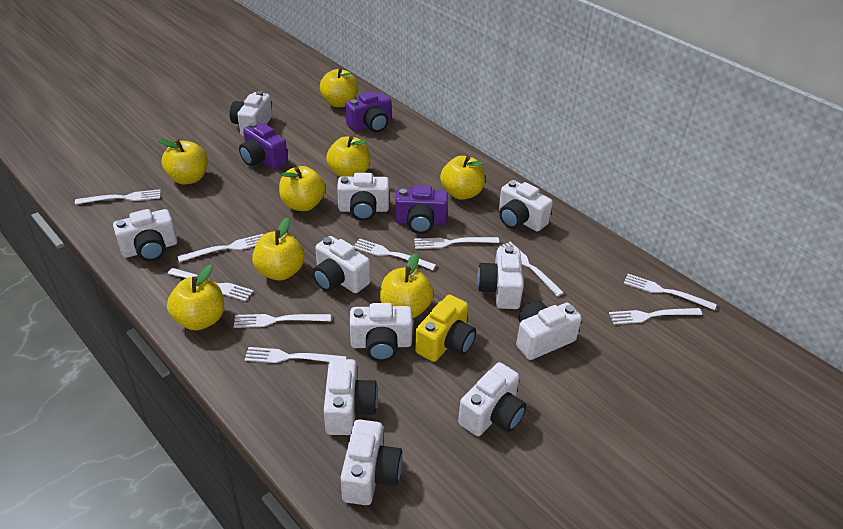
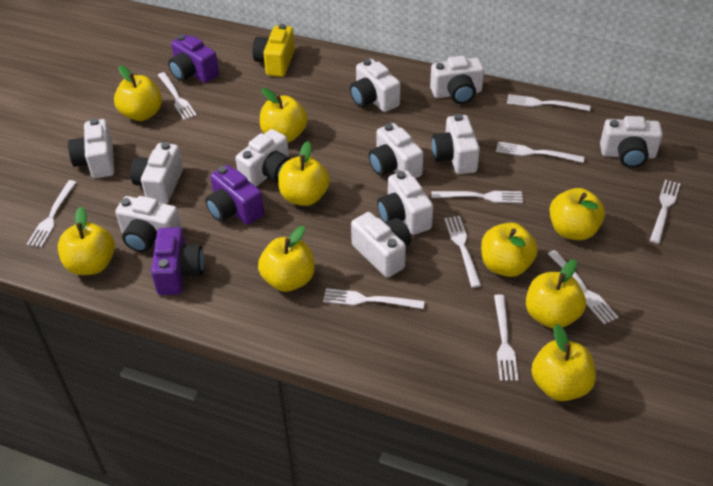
yellow apple: 8 -> 9

